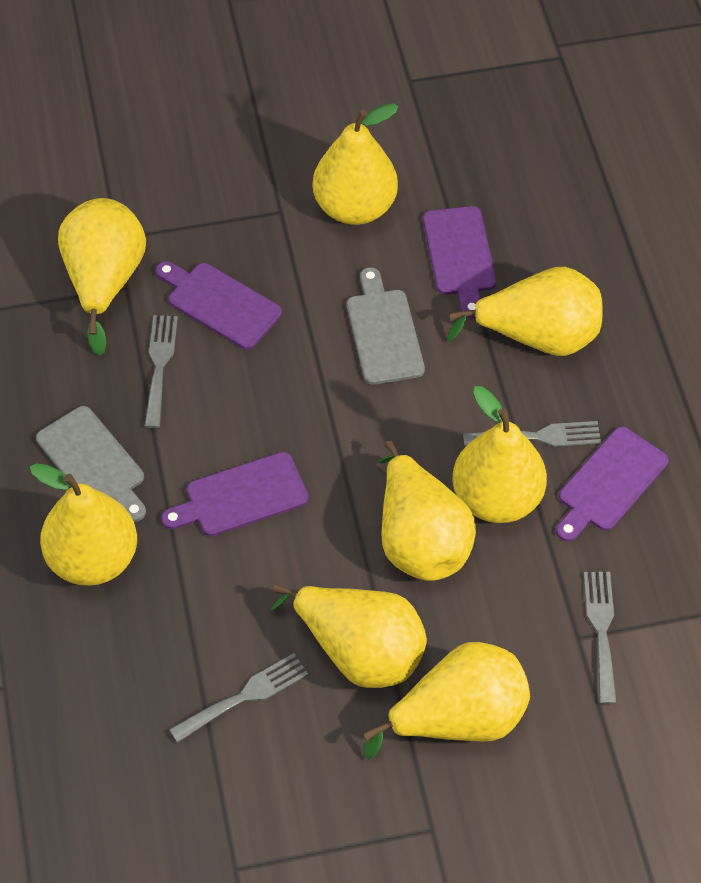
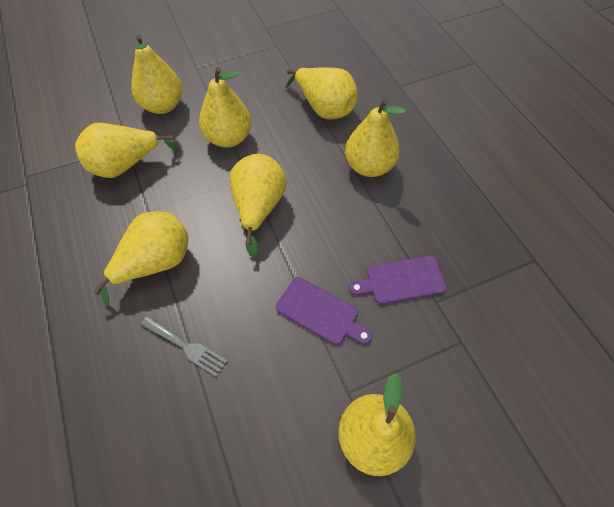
grey cutting board: 2 -> 0
grey fork: 4 -> 1
purple cutting board: 4 -> 2

